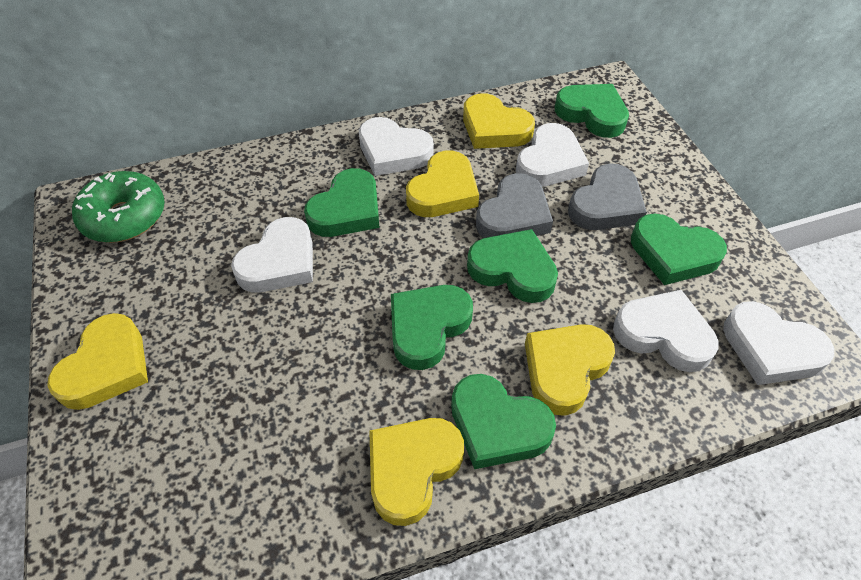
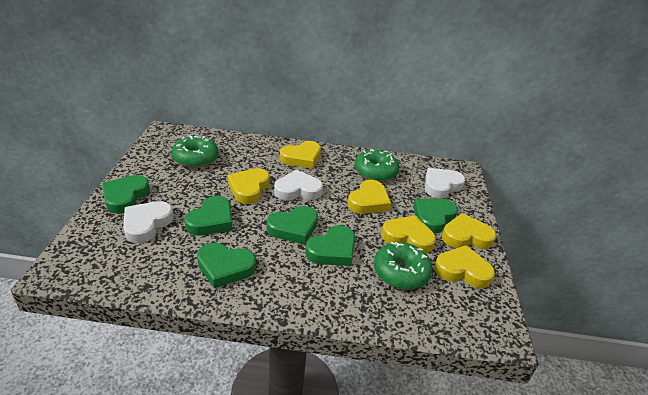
green donut: 1 -> 3
grey heart: 2 -> 0
white heart: 5 -> 3
yellow heart: 5 -> 6

